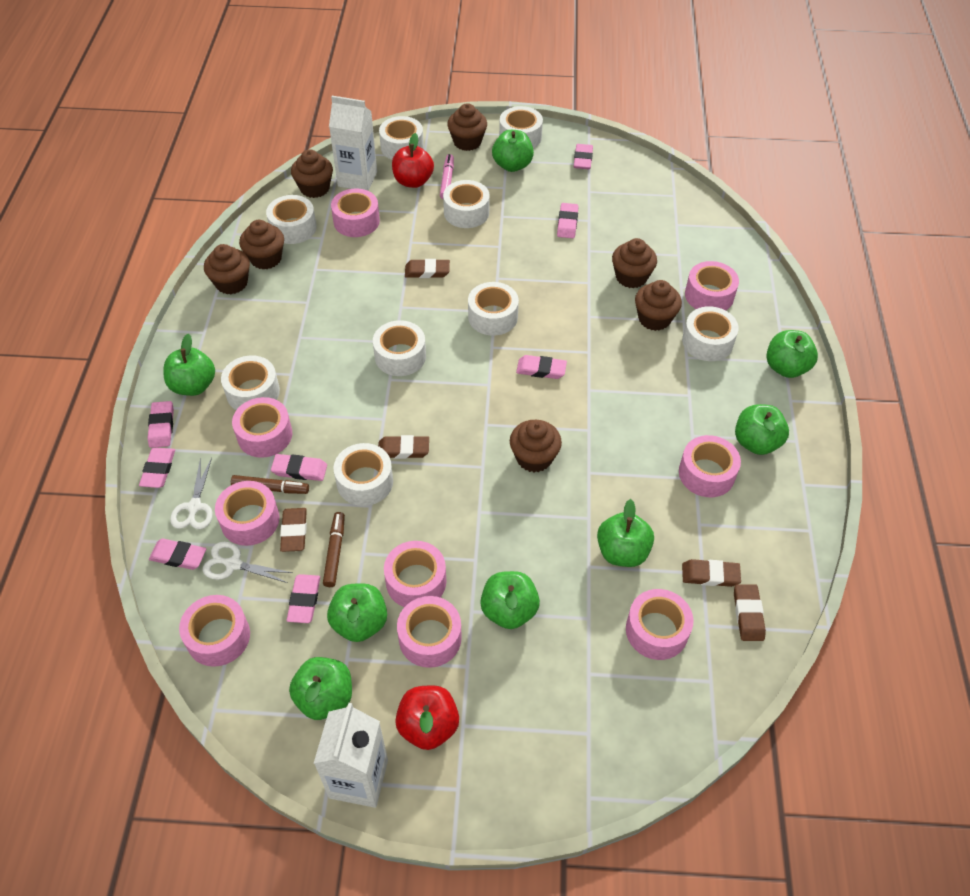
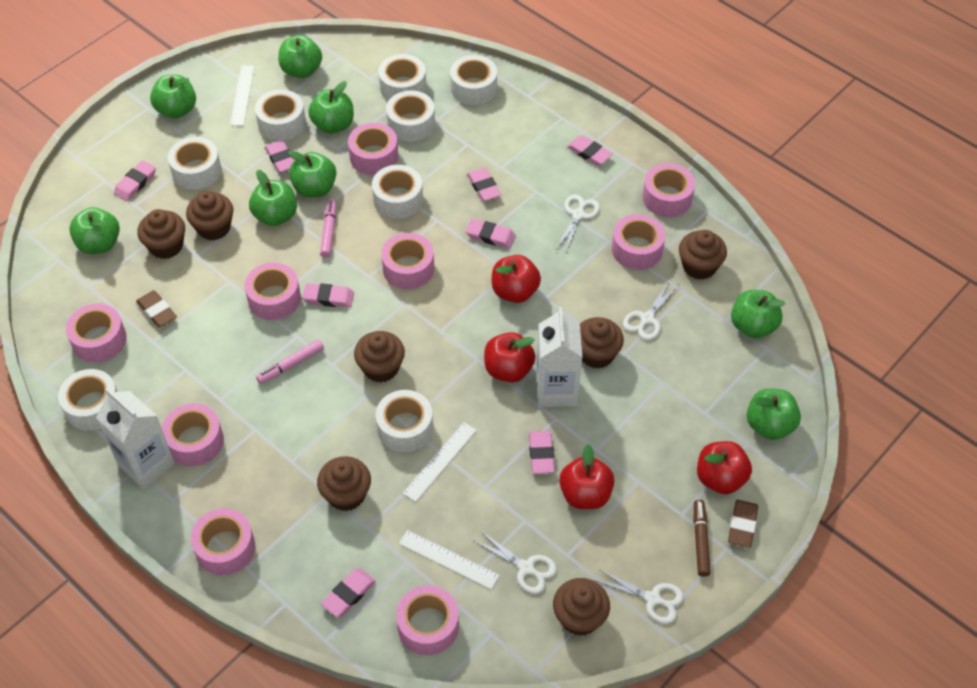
brown eraser: 5 -> 2
brown marker: 2 -> 1
pink marker: 1 -> 2
red apple: 2 -> 4
white ruler: 0 -> 3
white scissors: 2 -> 4
white tape: 9 -> 8

